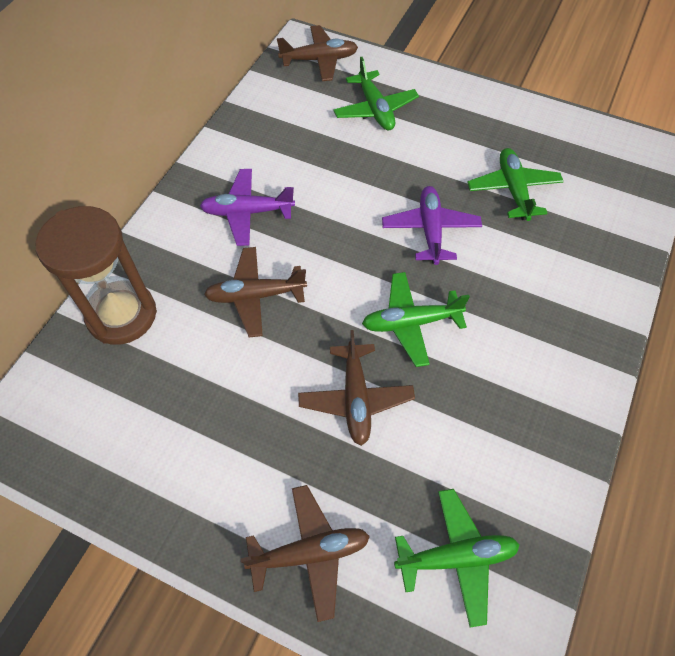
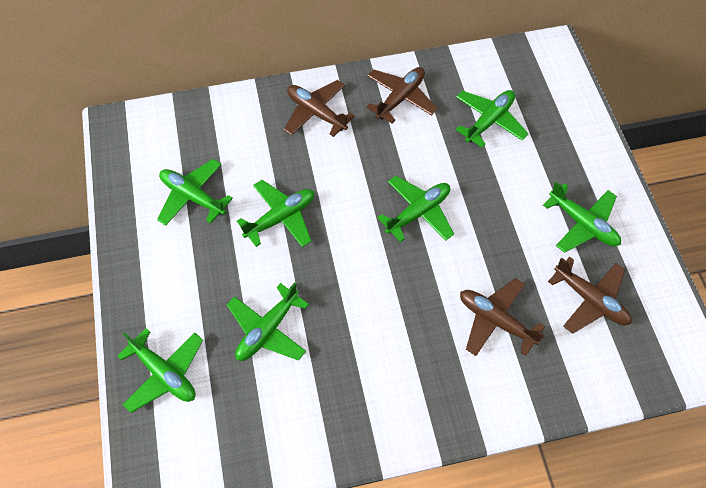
brown hourglass: 1 -> 0
green plane: 4 -> 7
purple plane: 2 -> 0

